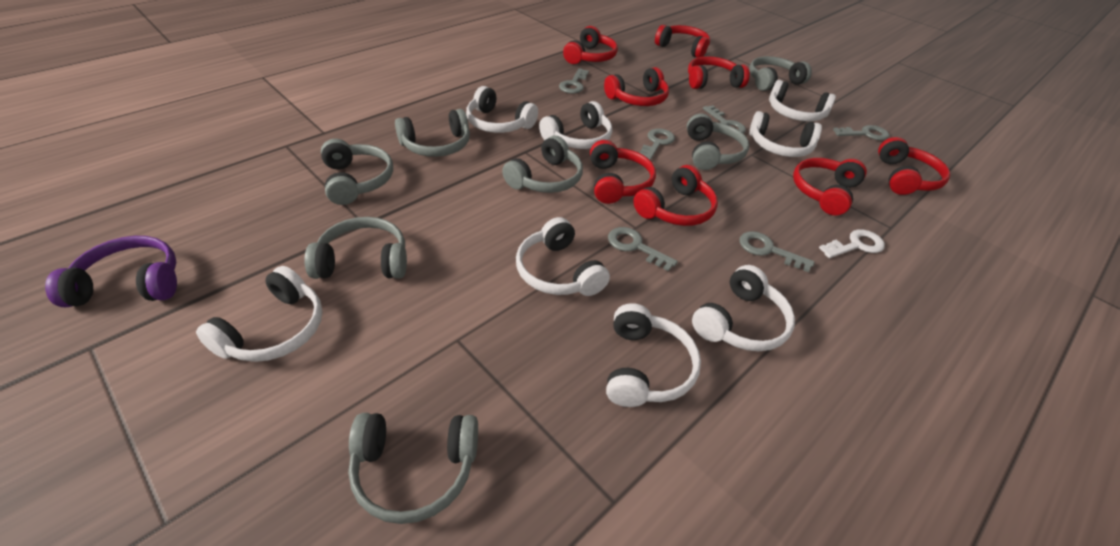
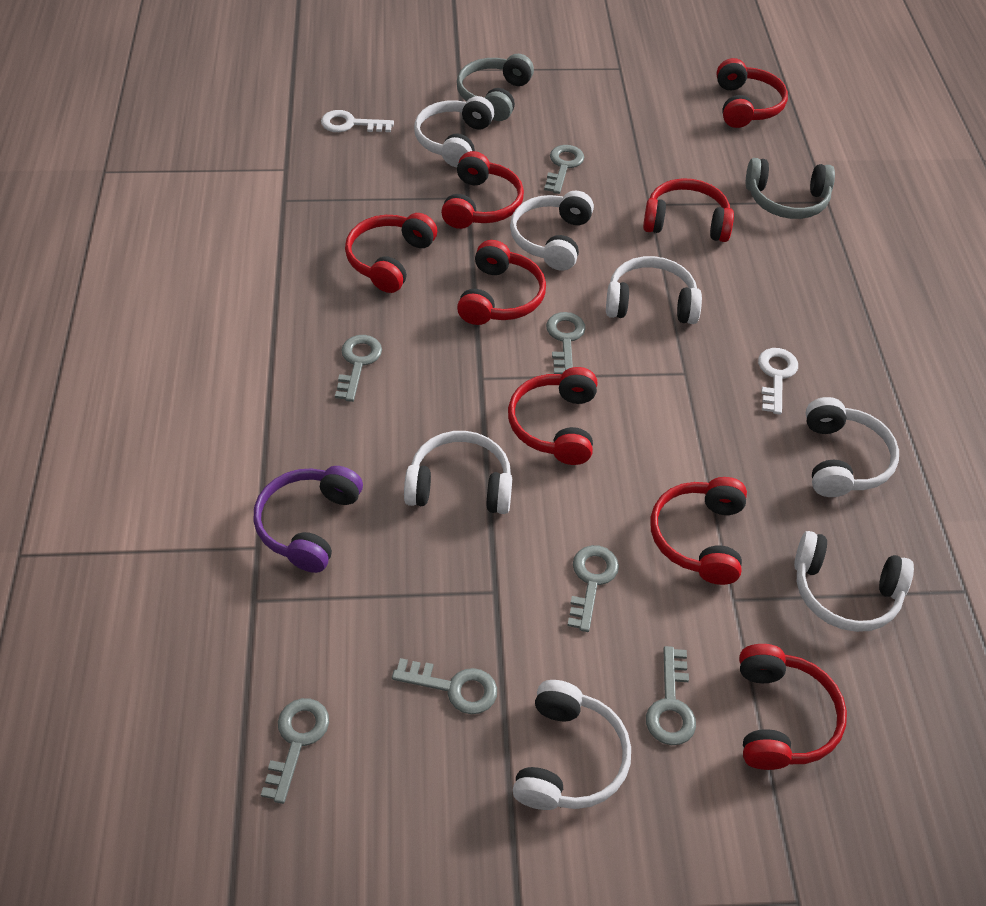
grey headphones: 7 -> 2
grey key: 6 -> 7
white headphones: 8 -> 7
white key: 1 -> 2

